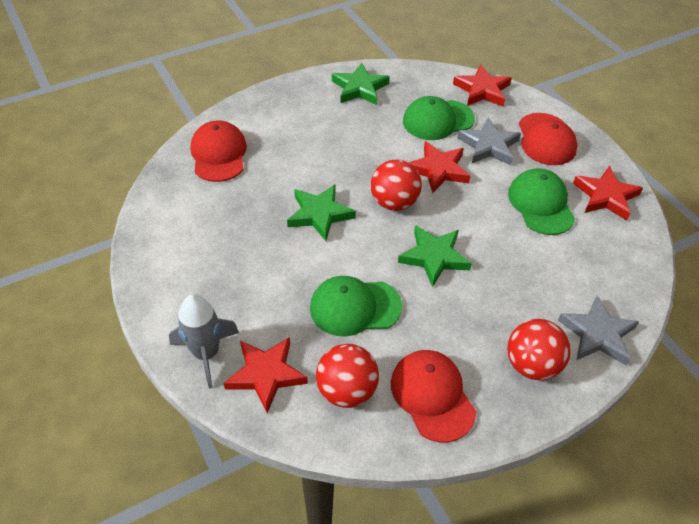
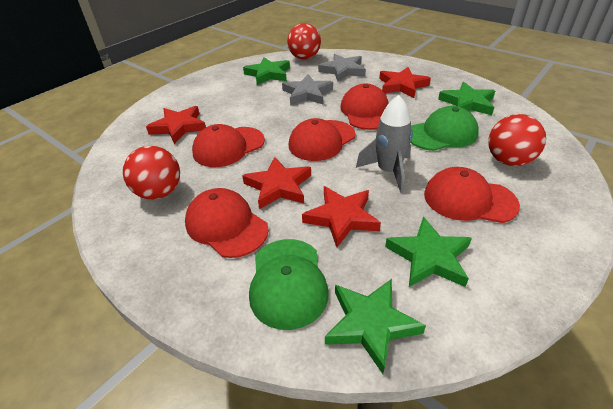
green cap: 3 -> 2
green star: 3 -> 4
red cap: 3 -> 5

